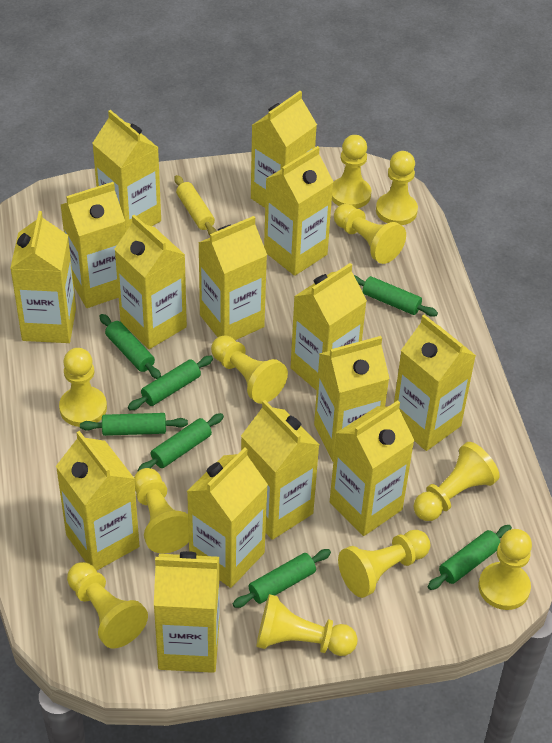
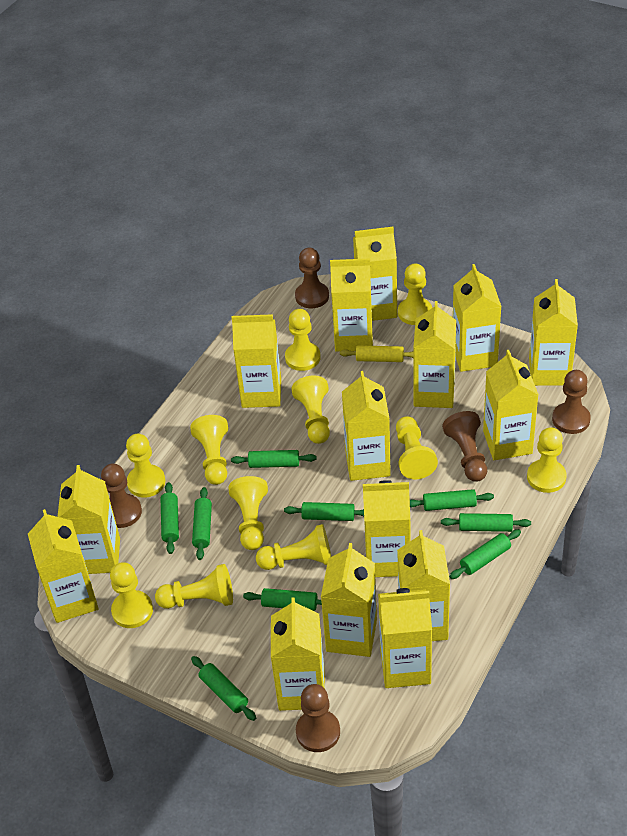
brown pawn: 0 -> 5
green rolling pin: 7 -> 9

